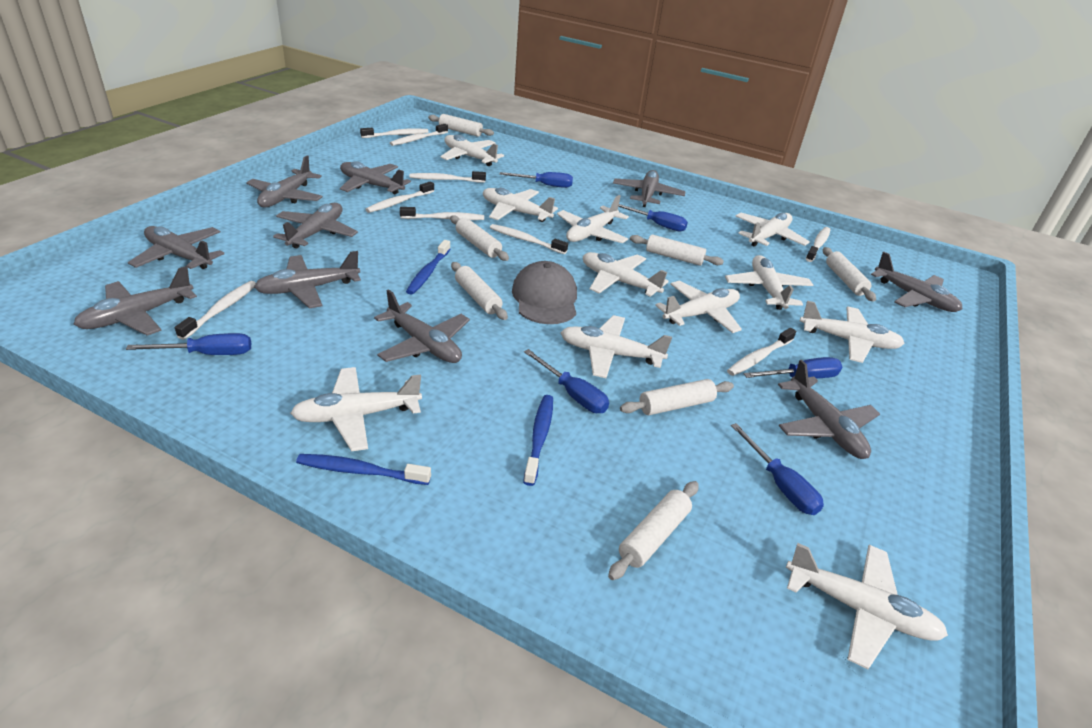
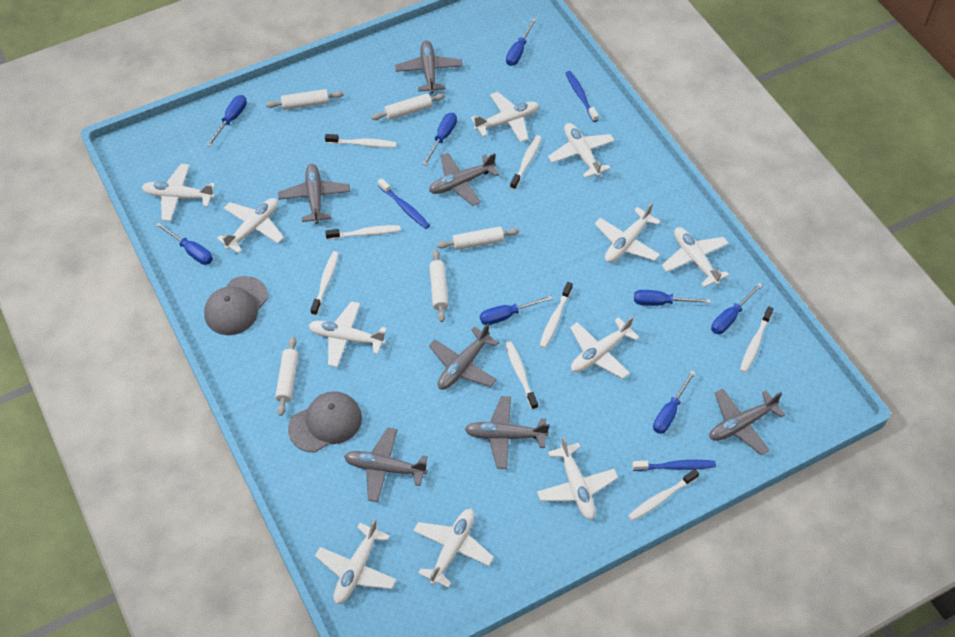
blue screwdriver: 6 -> 8
grey cap: 1 -> 2
grey plane: 10 -> 7
white rolling pin: 7 -> 5
white toothbrush: 9 -> 8

